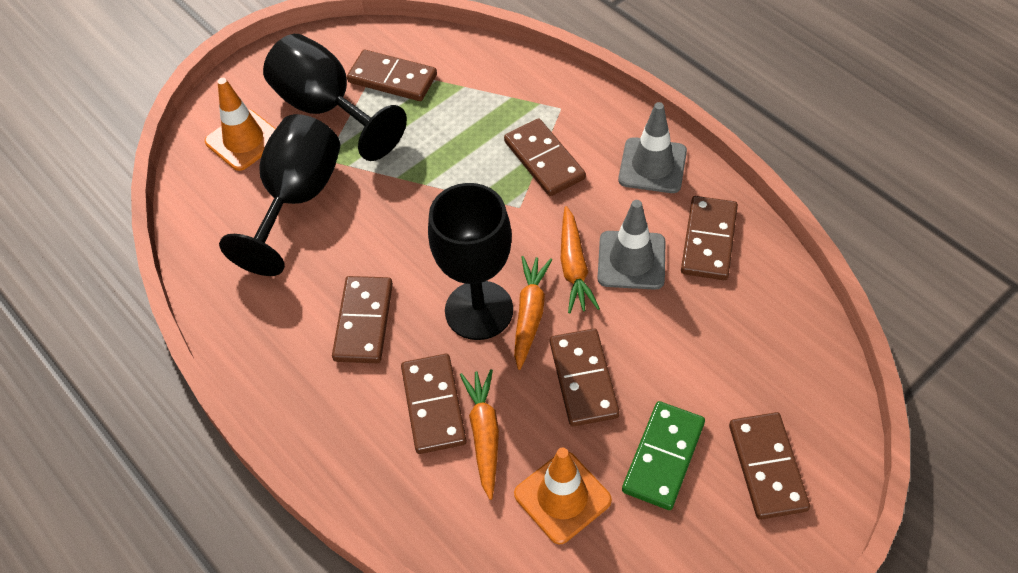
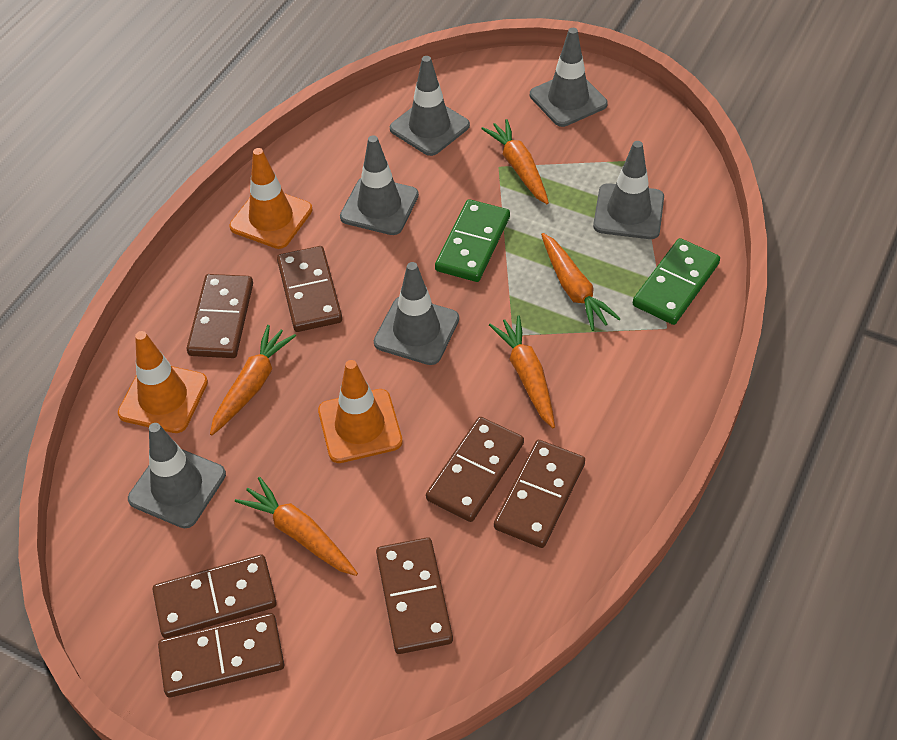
black goblet: 3 -> 0
green domino: 1 -> 2
grey traffic cone: 2 -> 6
orange carrot: 3 -> 5
orange traffic cone: 2 -> 3

